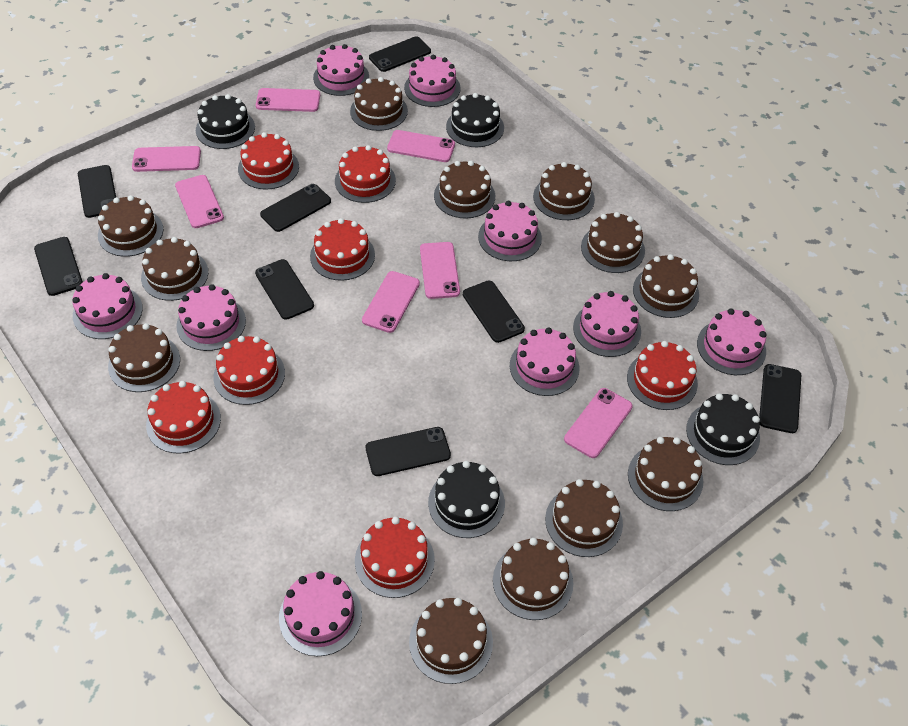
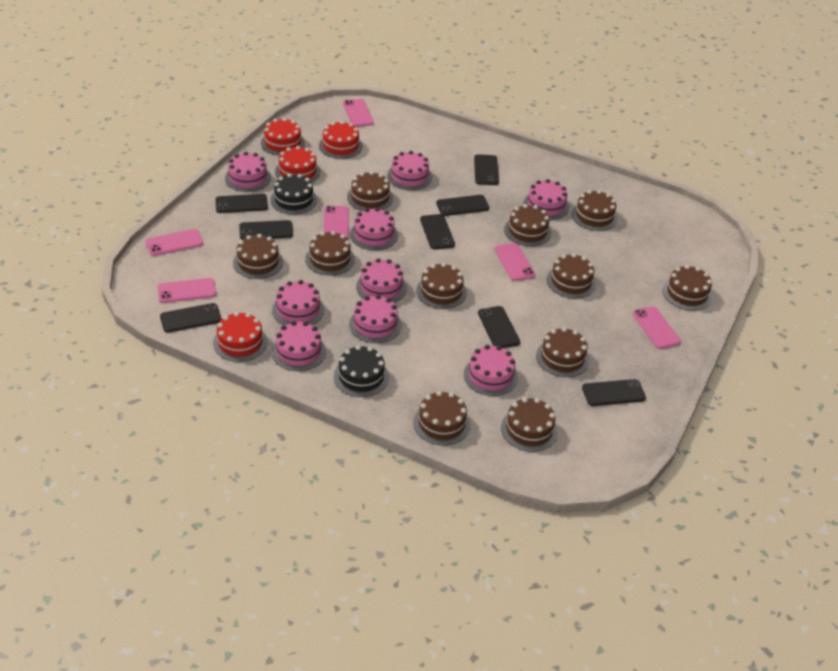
black cake: 4 -> 2
brown cake: 12 -> 11
pink phone: 7 -> 6
red cake: 7 -> 4

